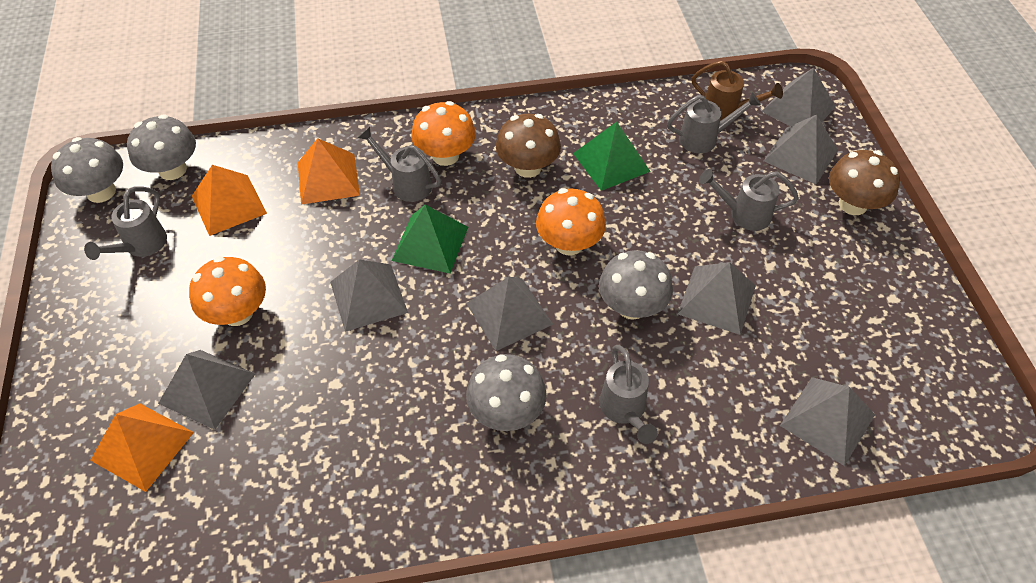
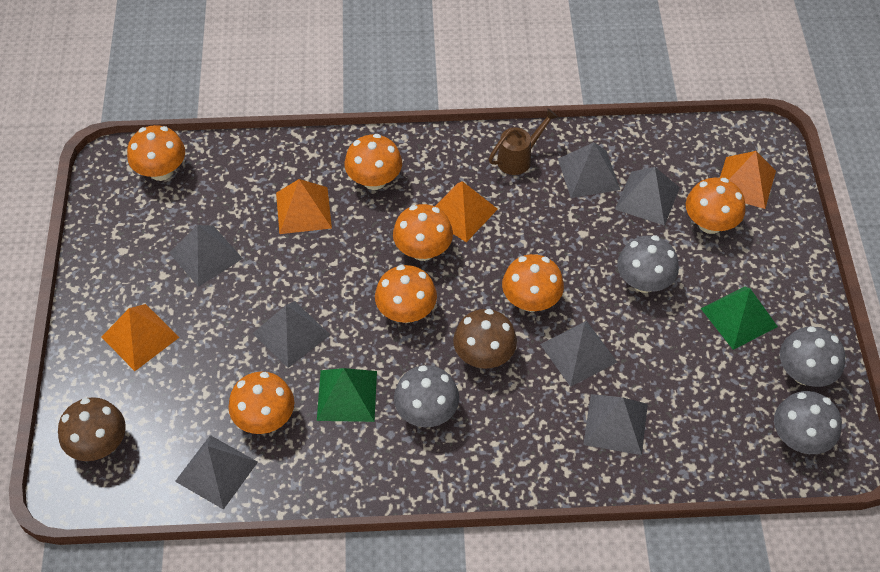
grey watering can: 5 -> 0
orange mushroom: 3 -> 7
orange pyramid: 3 -> 4

